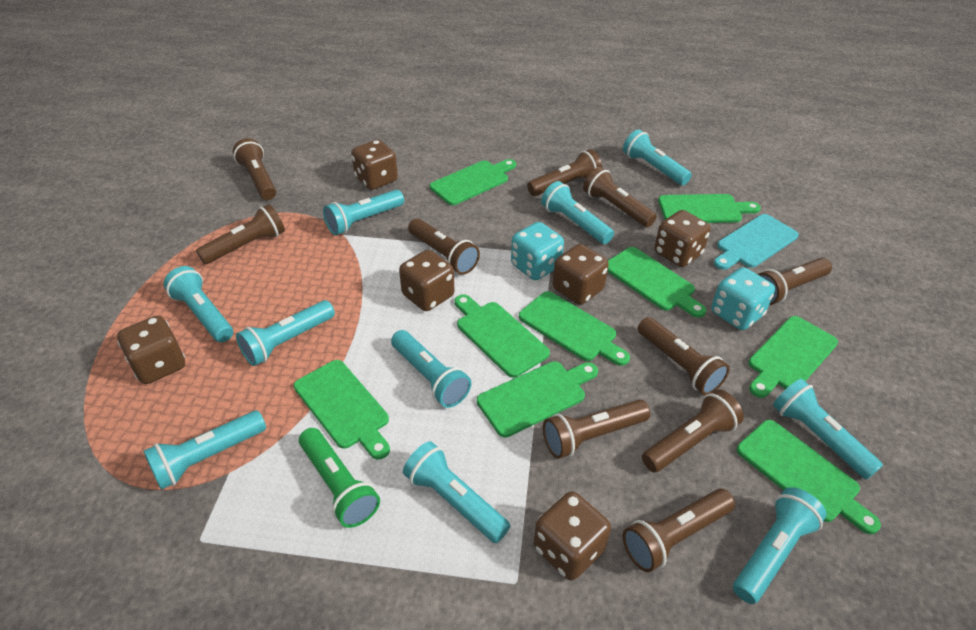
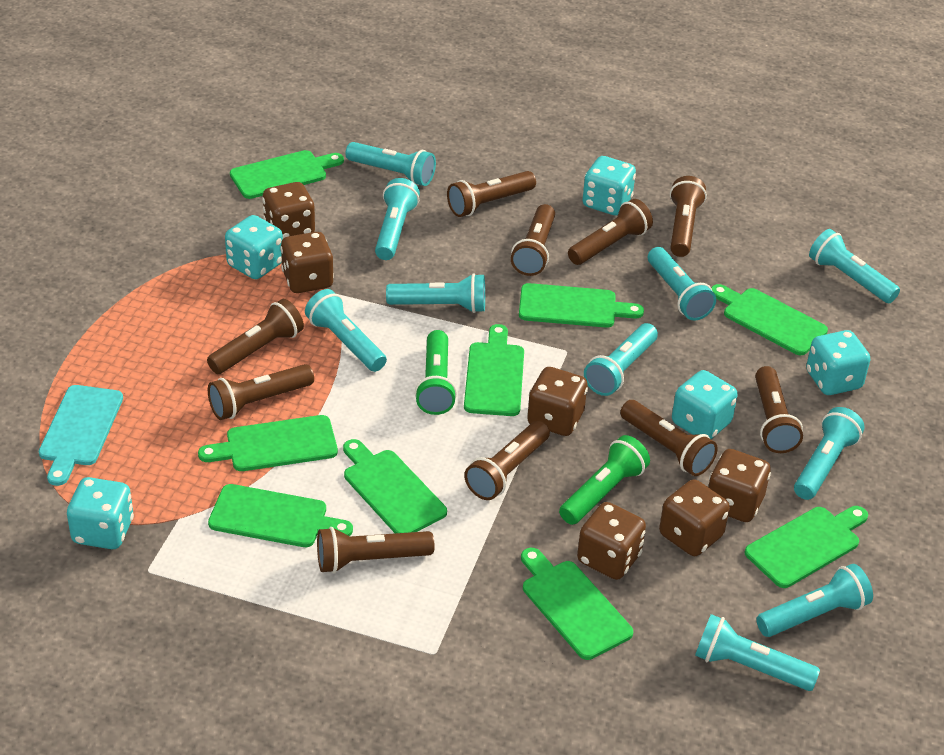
green flashlight: 1 -> 2
turquoise dice: 2 -> 5

